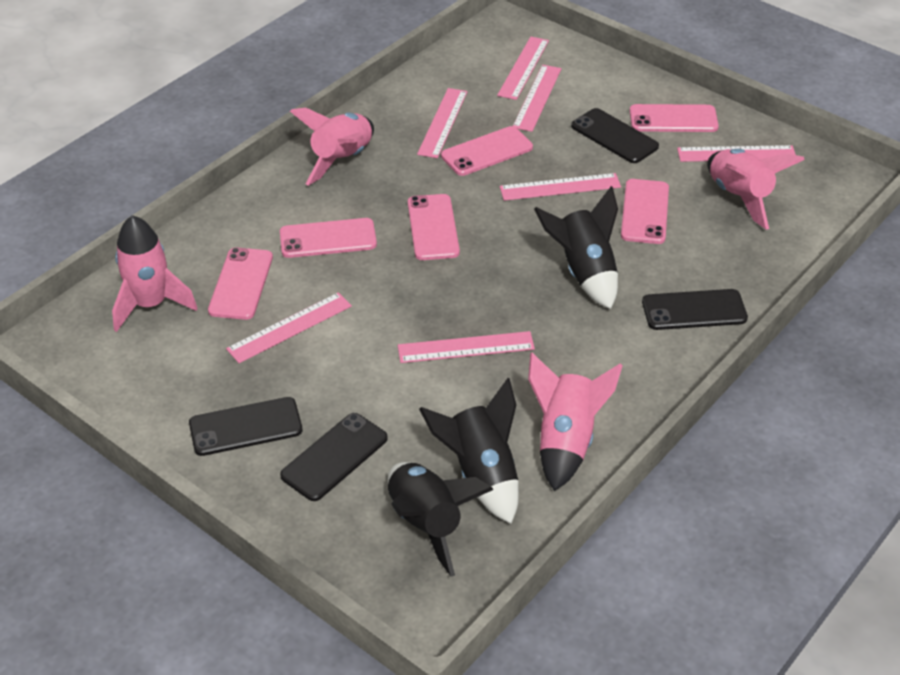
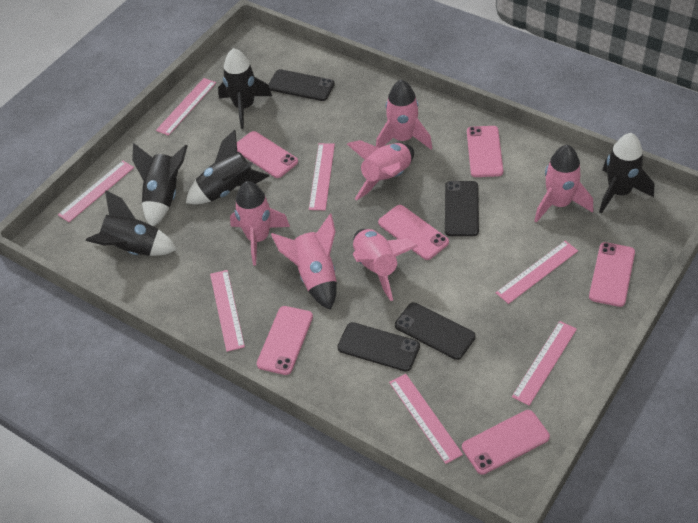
black rocket: 3 -> 5
pink rocket: 4 -> 6

